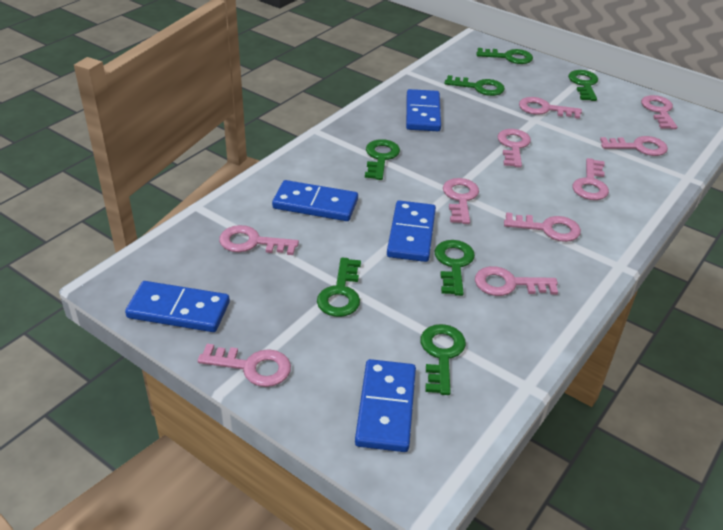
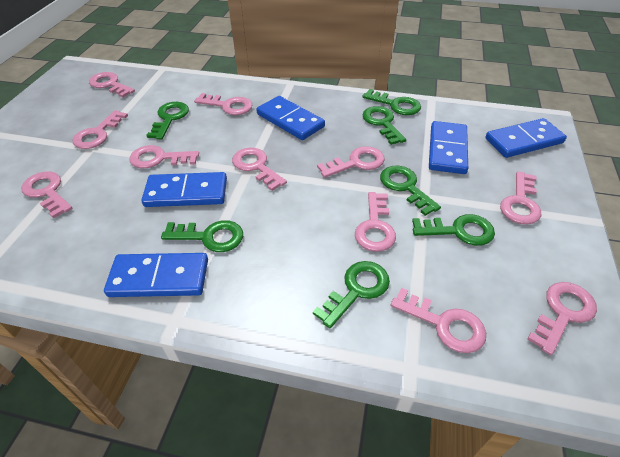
pink key: 10 -> 11

